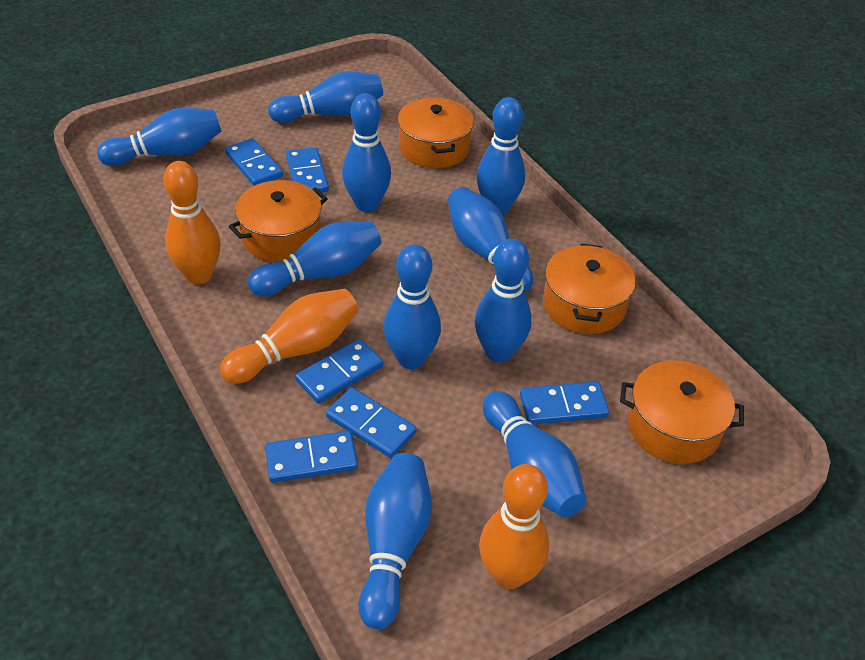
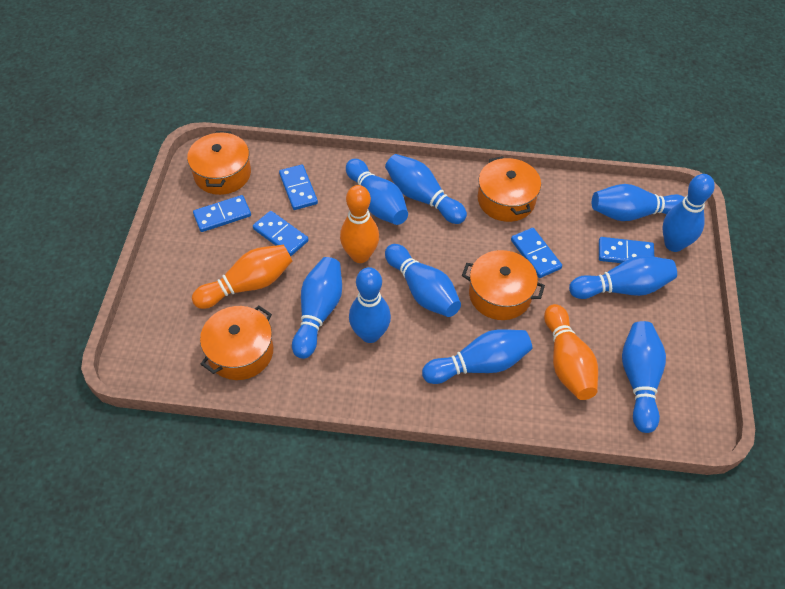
blue domino: 6 -> 5

